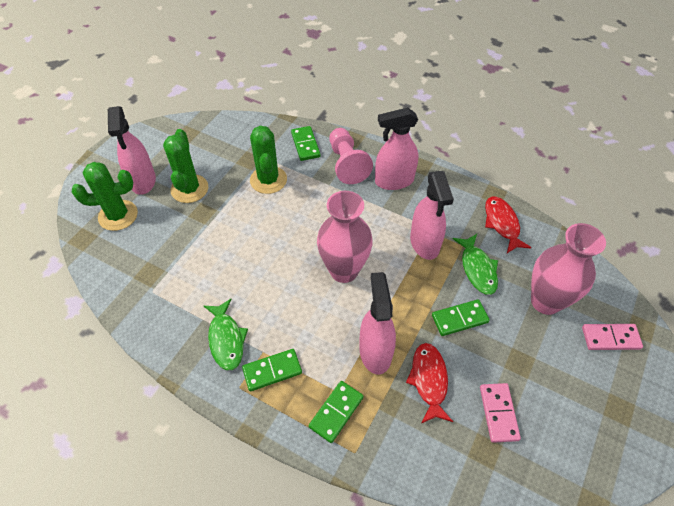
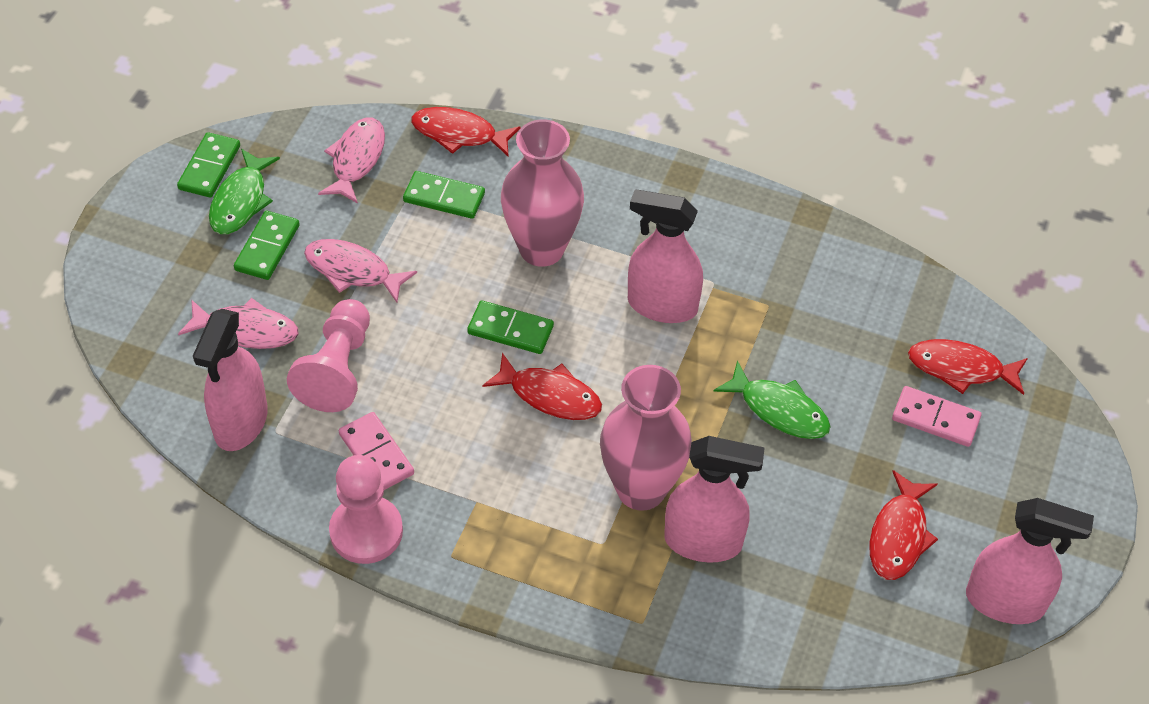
green cactus: 3 -> 0
pink fish: 0 -> 3
pink pawn: 1 -> 2
red fish: 2 -> 4

